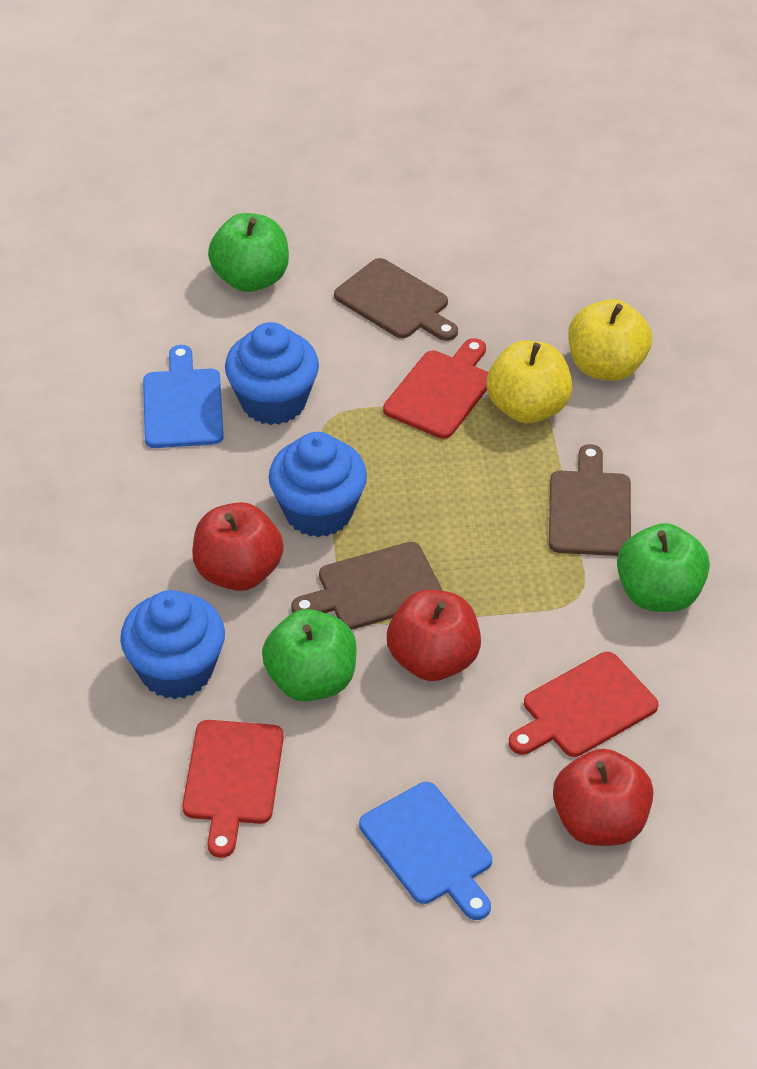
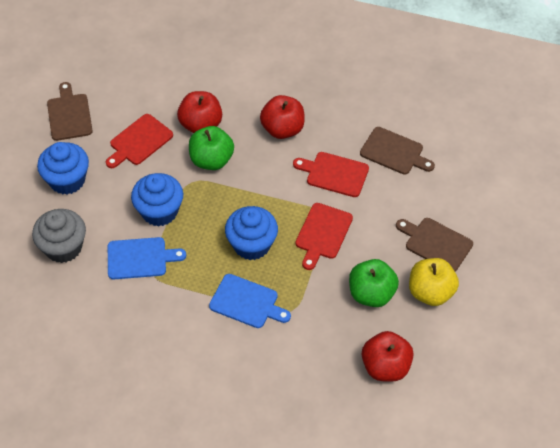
green apple: 3 -> 2
grey cupcake: 0 -> 1
yellow apple: 2 -> 1

